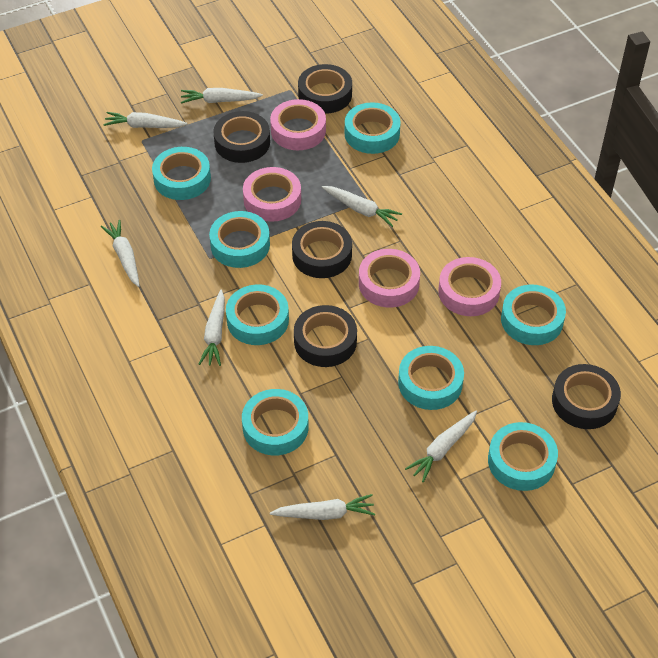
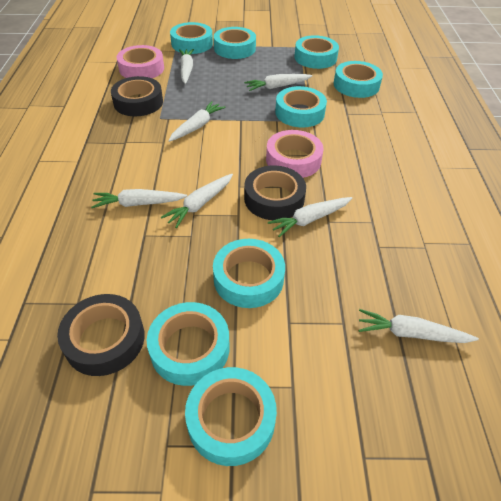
black tape: 5 -> 3
pink tape: 4 -> 2

